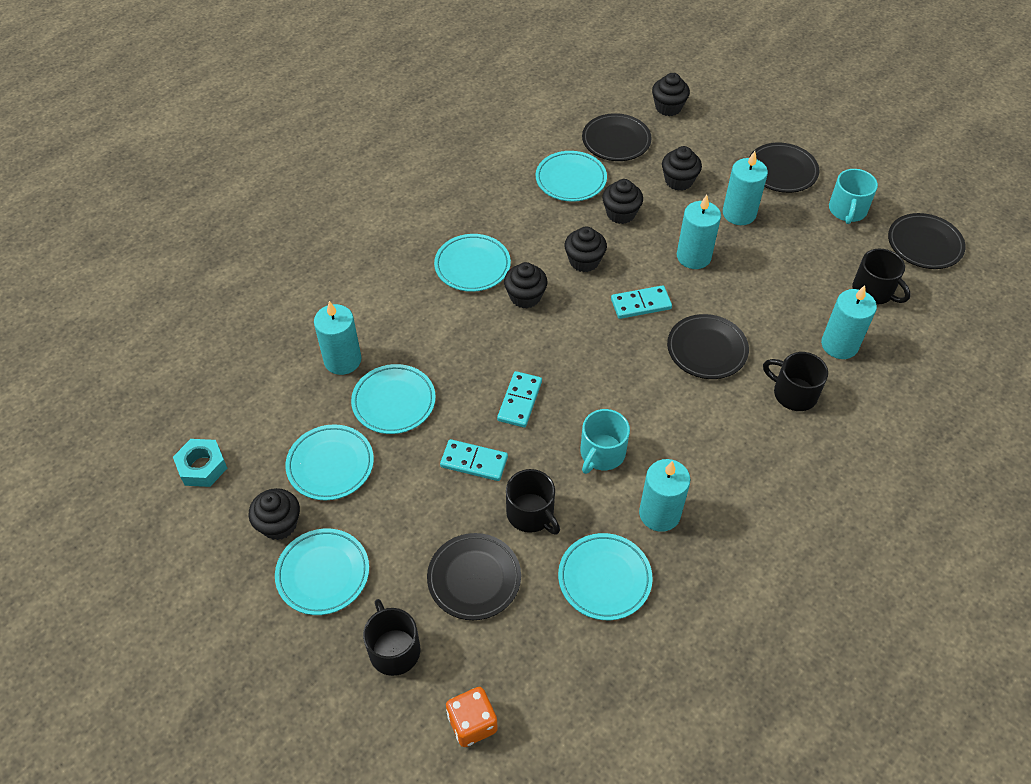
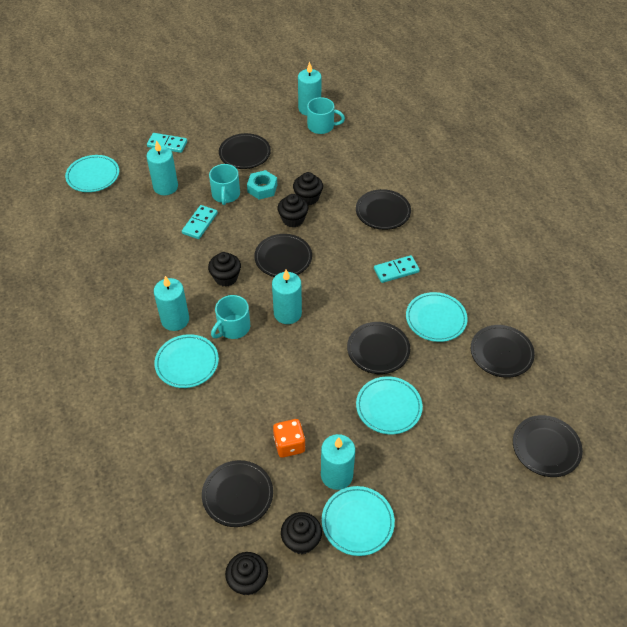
black cupcake: 6 -> 5
black mug: 4 -> 0
black plate: 5 -> 7
turquoise mug: 2 -> 3
turquoise plate: 6 -> 5

